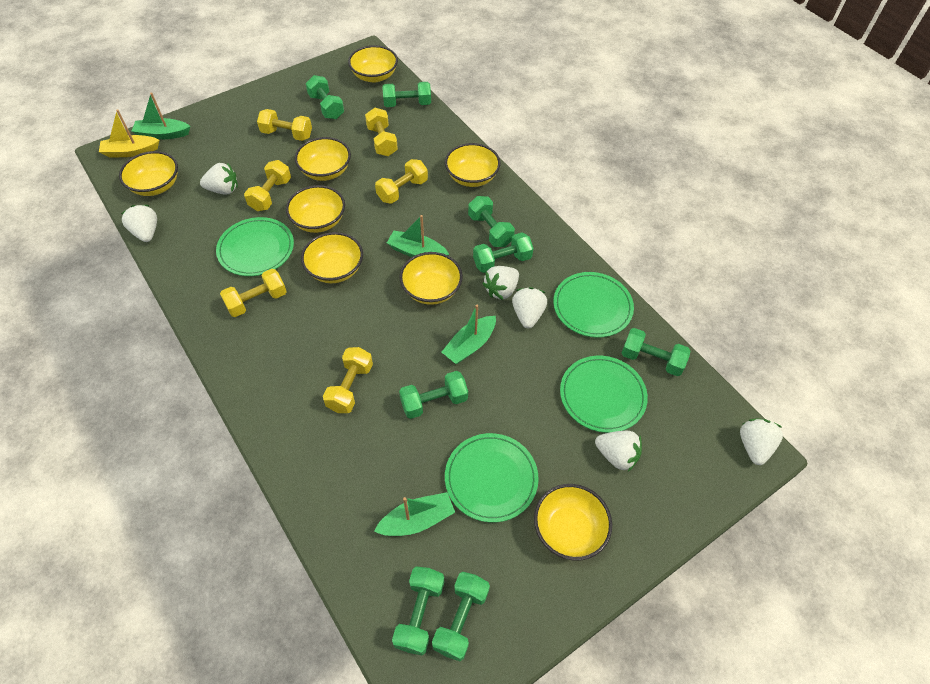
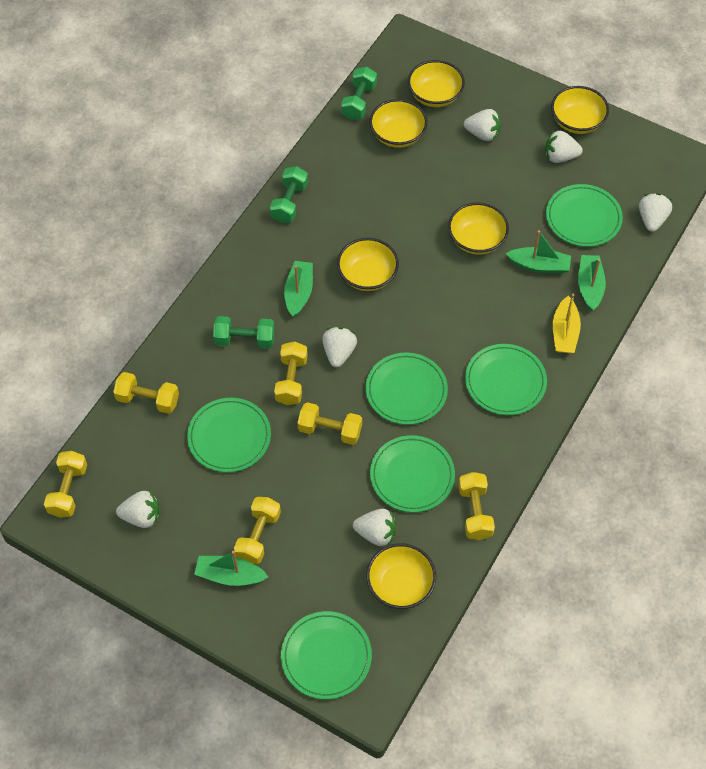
green dumbbell: 8 -> 3
green plate: 4 -> 6
yellow bowl: 8 -> 6

